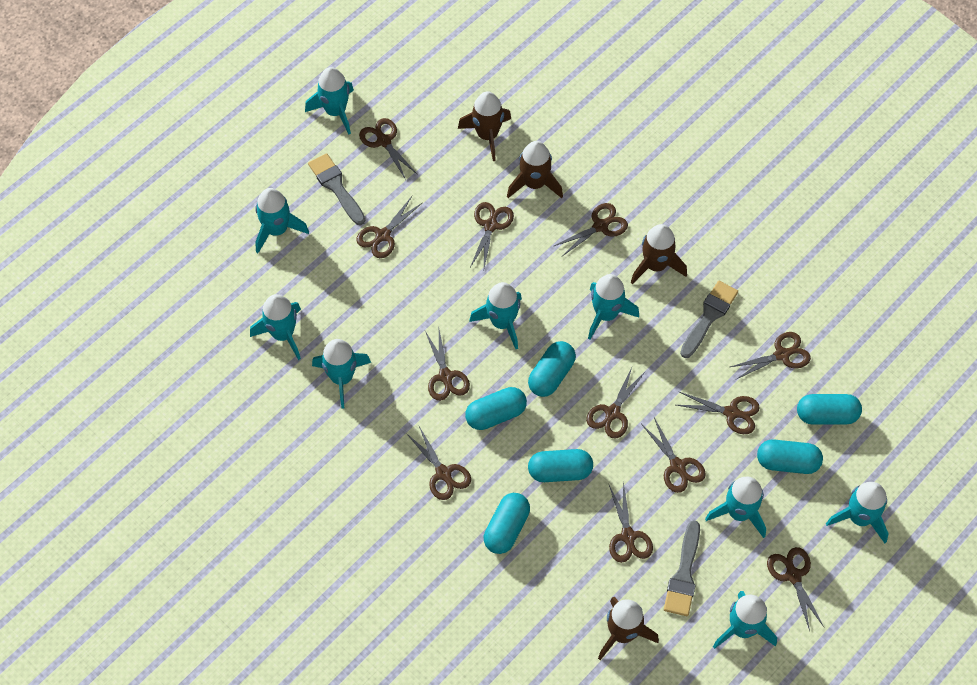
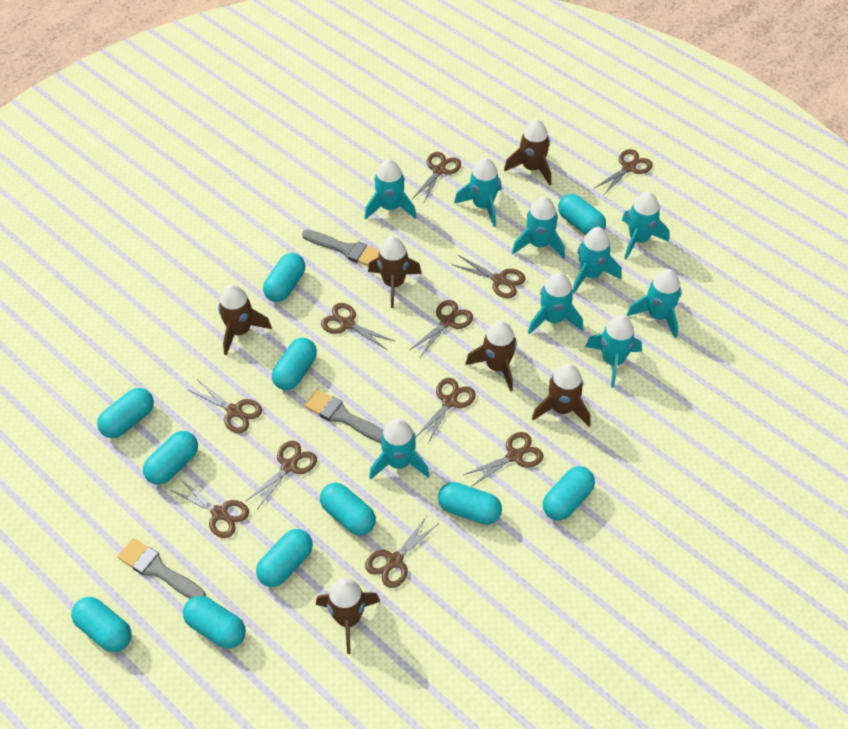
brown rocket: 4 -> 6
brown scissors: 12 -> 11
turquoise capsule: 6 -> 11

